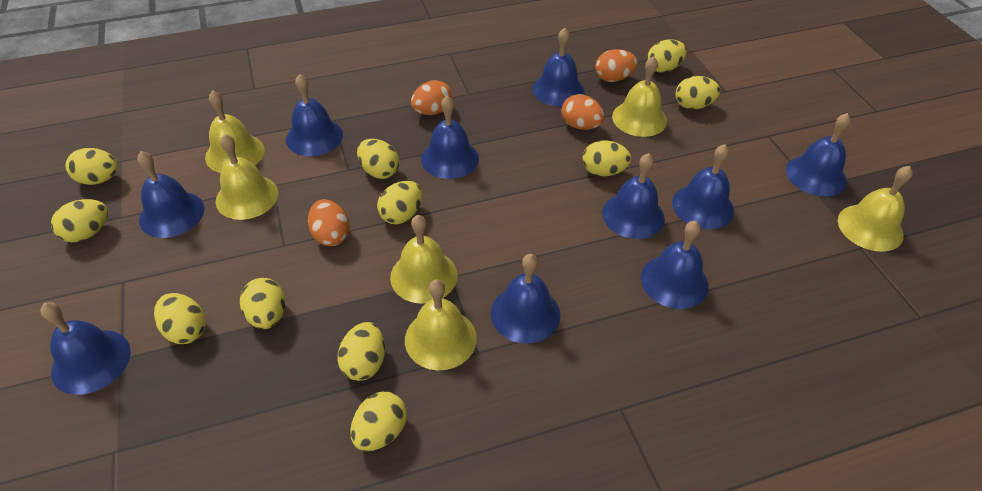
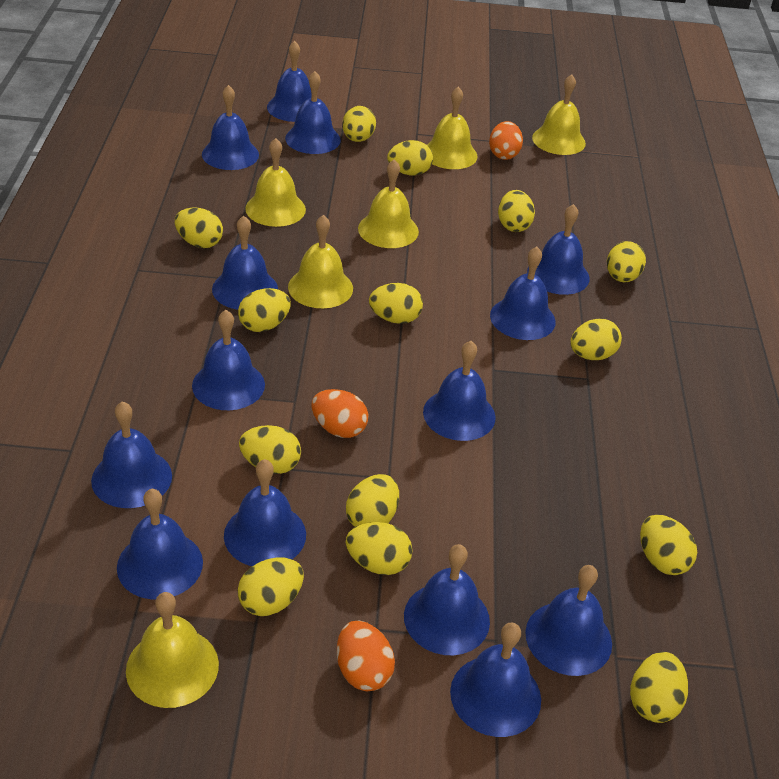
blue bell: 10 -> 14
orange egg: 4 -> 3
yellow egg: 11 -> 14

